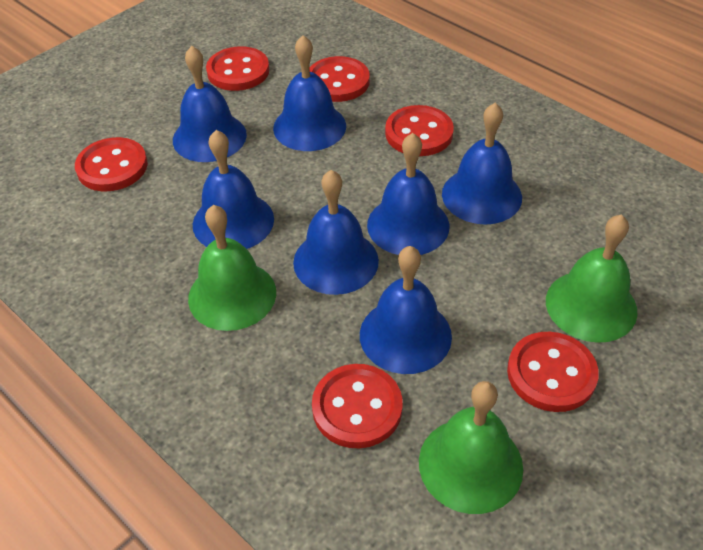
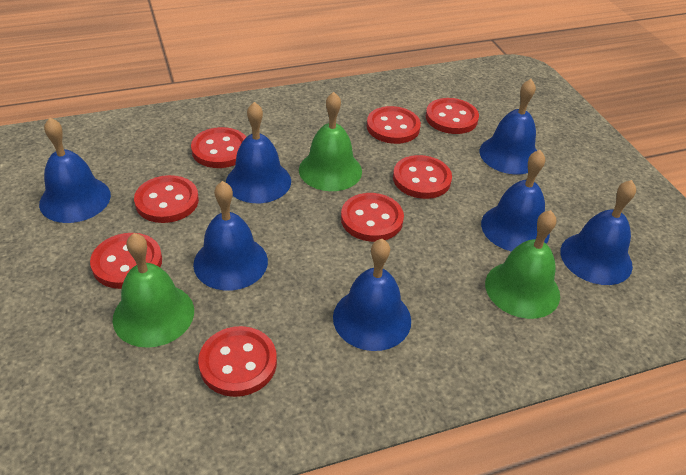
red button: 6 -> 8

